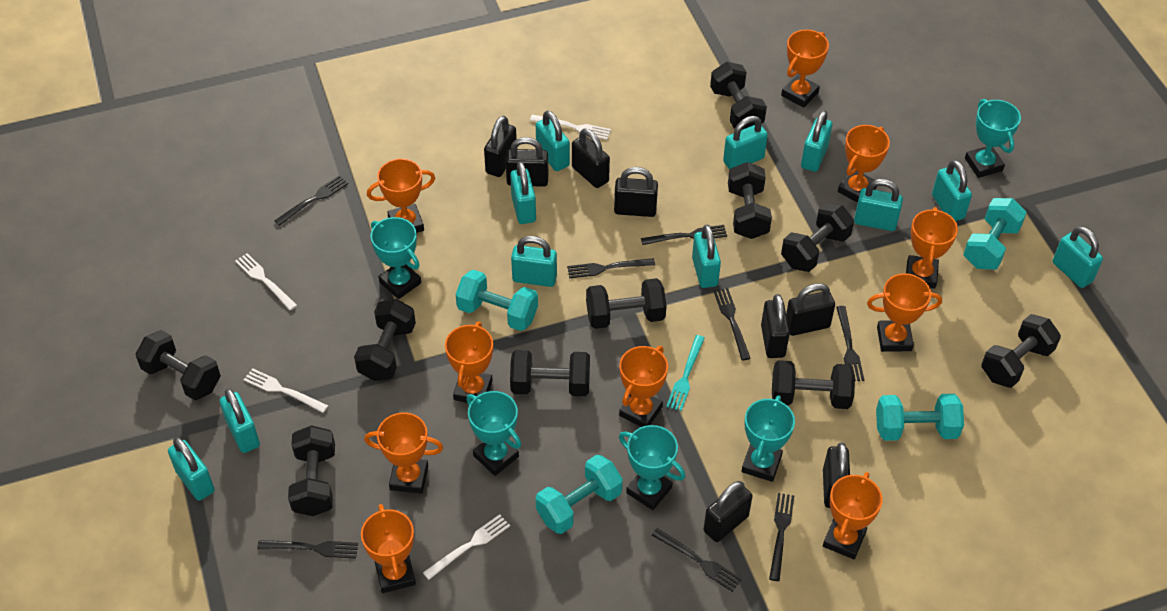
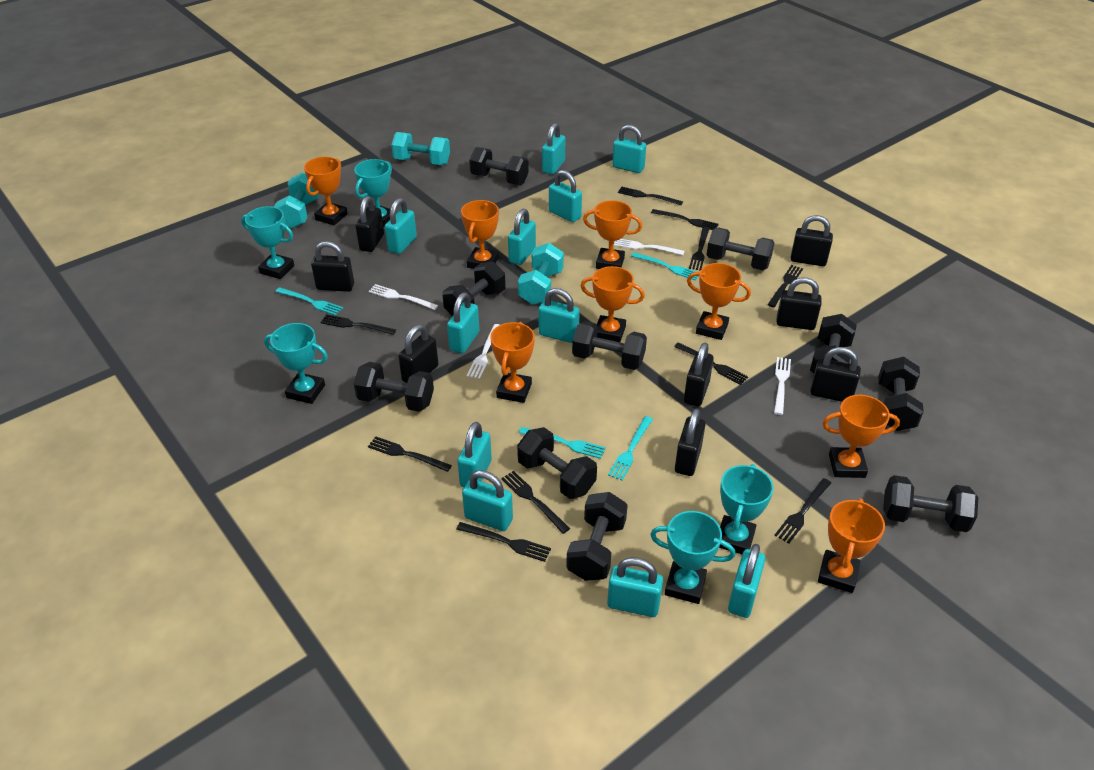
black fork: 8 -> 10
orange trophy: 10 -> 8
turquoise dumbbell: 4 -> 3
turquoise fork: 1 -> 4

